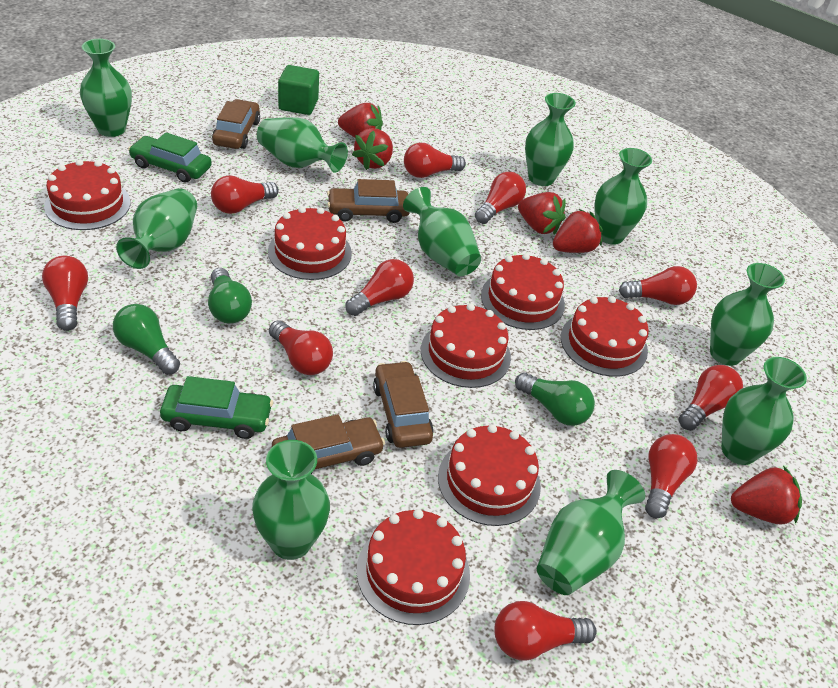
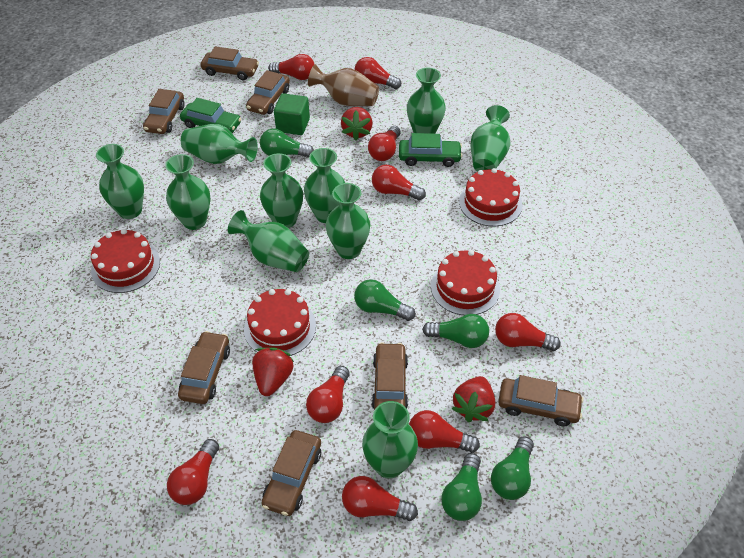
brown car: 4 -> 7
brown vase: 0 -> 1
green light bulb: 3 -> 5
red cake: 7 -> 4
red light bulb: 10 -> 9
red strawberry: 5 -> 3

